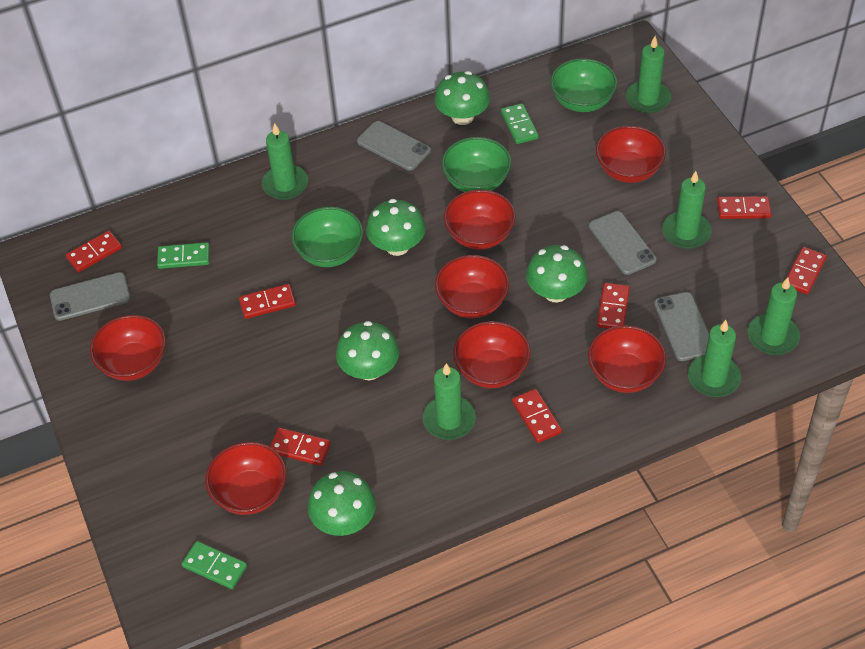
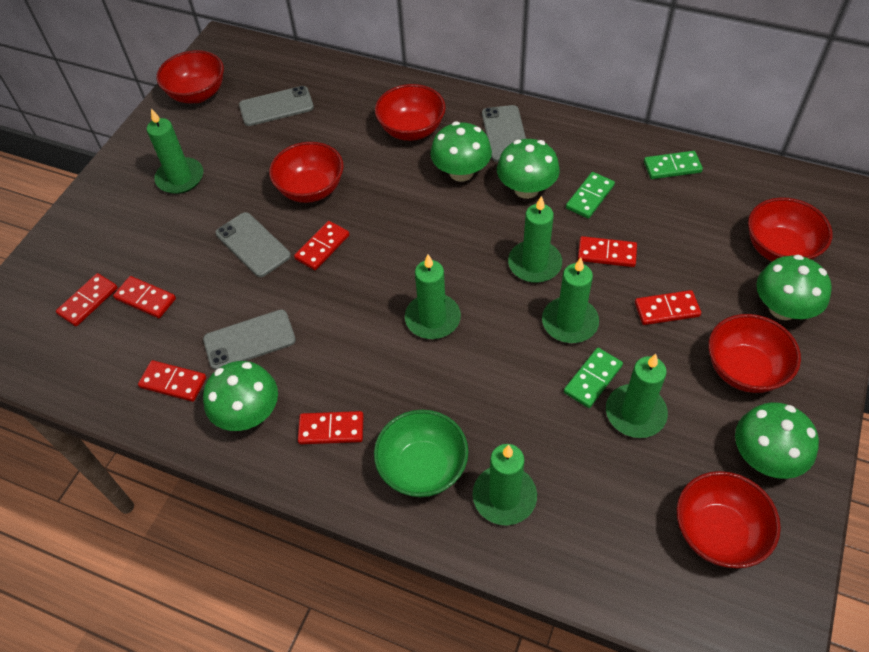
green bowl: 3 -> 1
red bowl: 7 -> 6

